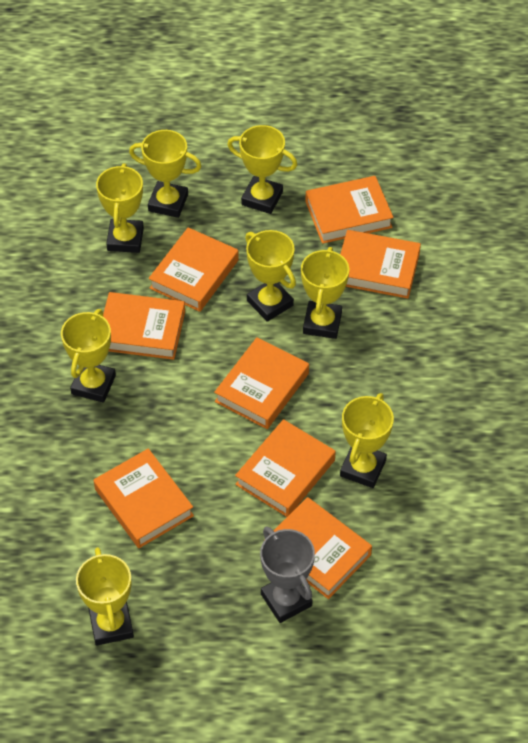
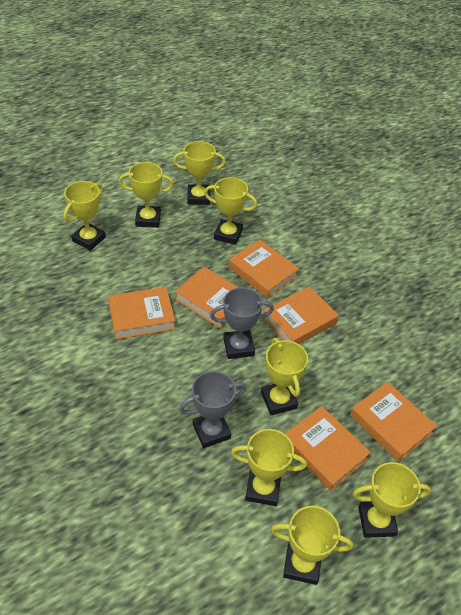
grey trophy: 1 -> 2
orange book: 8 -> 6

